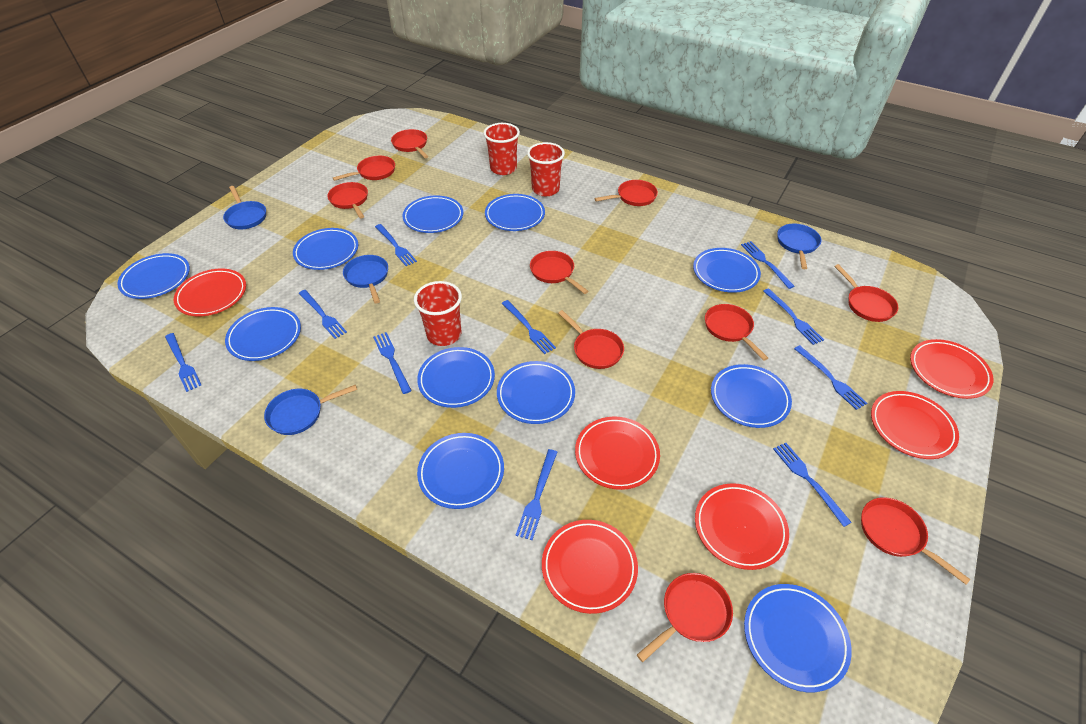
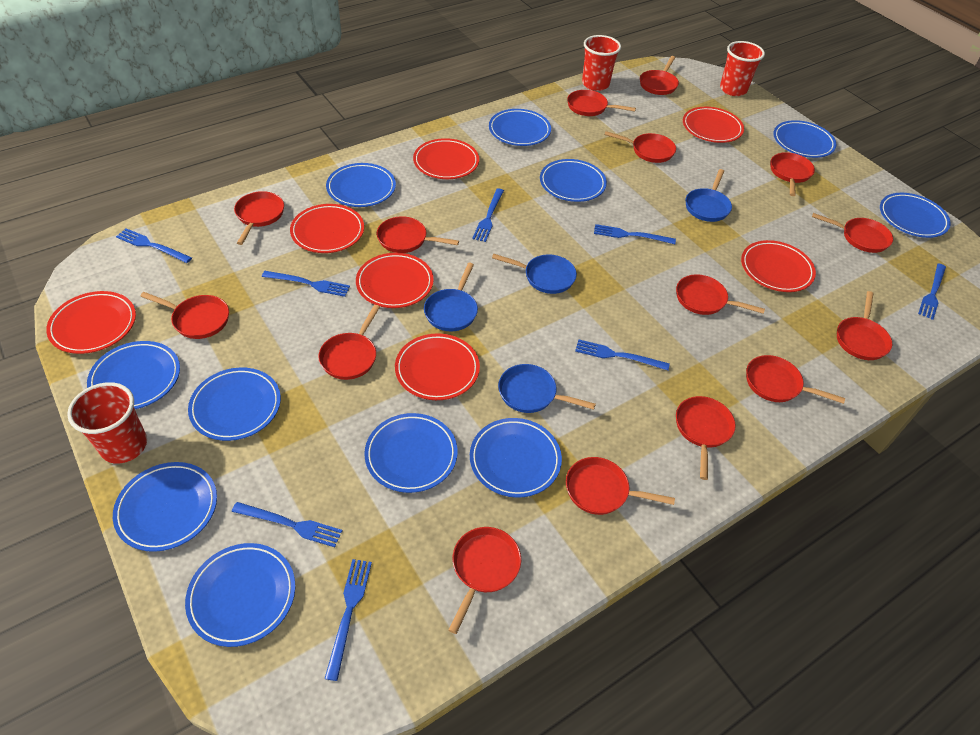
blue fork: 10 -> 8
red pan: 10 -> 15
red plate: 6 -> 7

